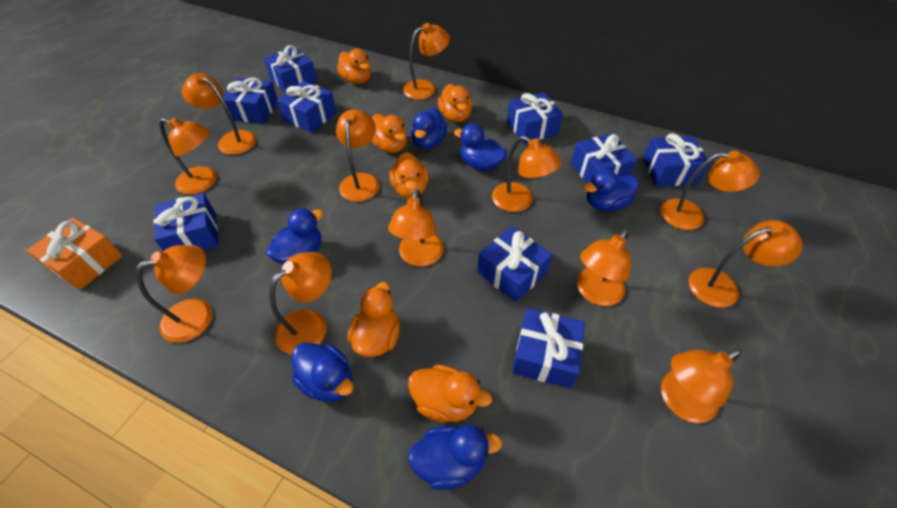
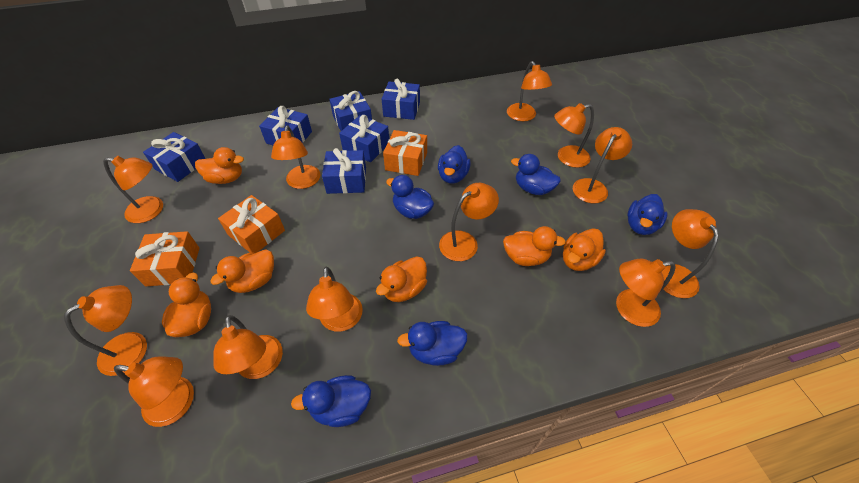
blue gift: 9 -> 6
orange gift: 1 -> 3

